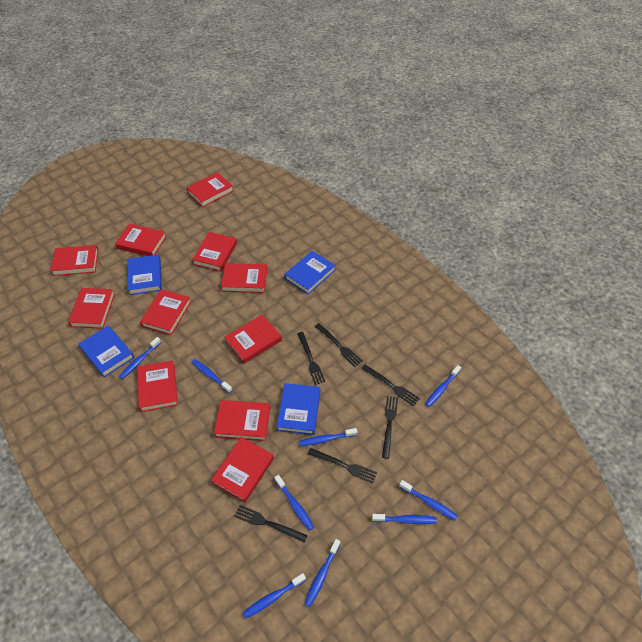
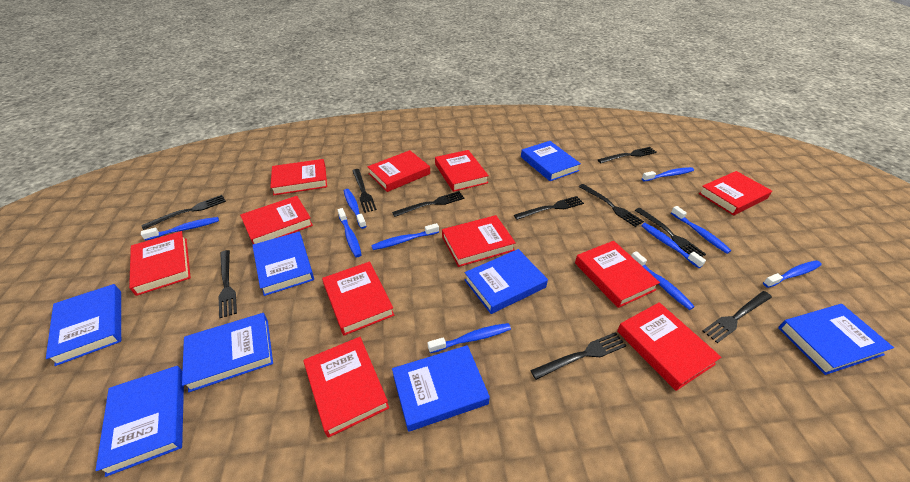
black fork: 6 -> 10
blue book: 4 -> 8
blue toothbrush: 9 -> 10

